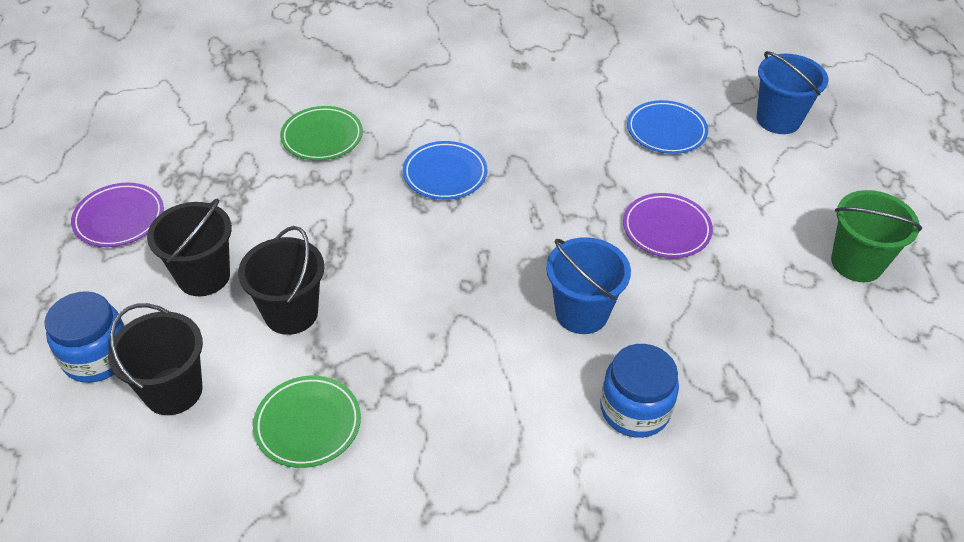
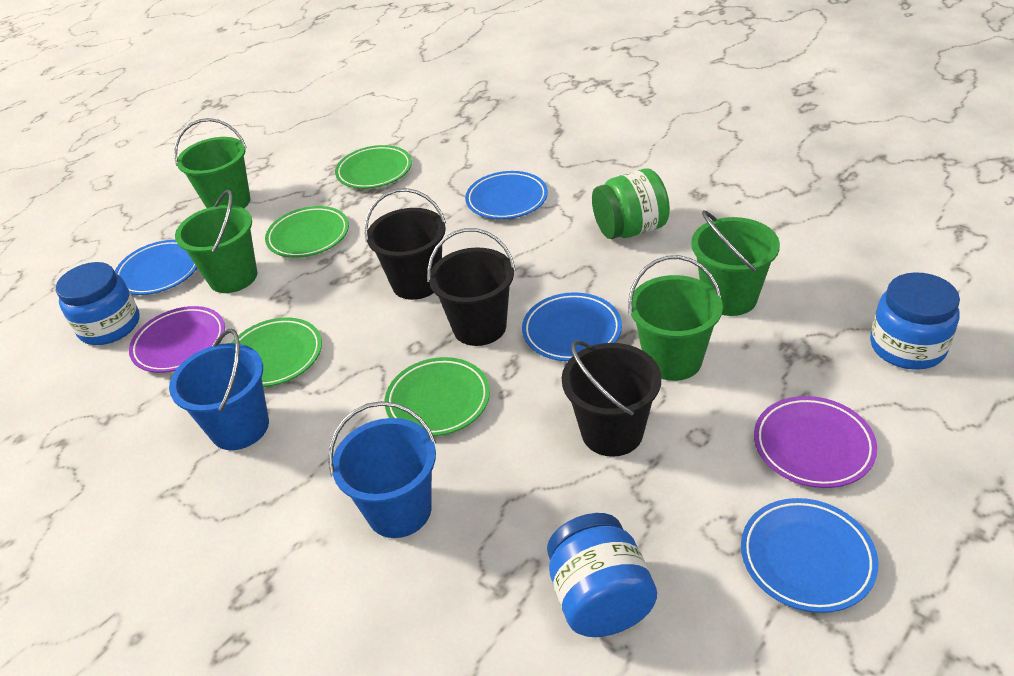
blue jar: 2 -> 3
blue plate: 2 -> 4
green bucket: 1 -> 4
green jar: 0 -> 1
green plate: 2 -> 4

